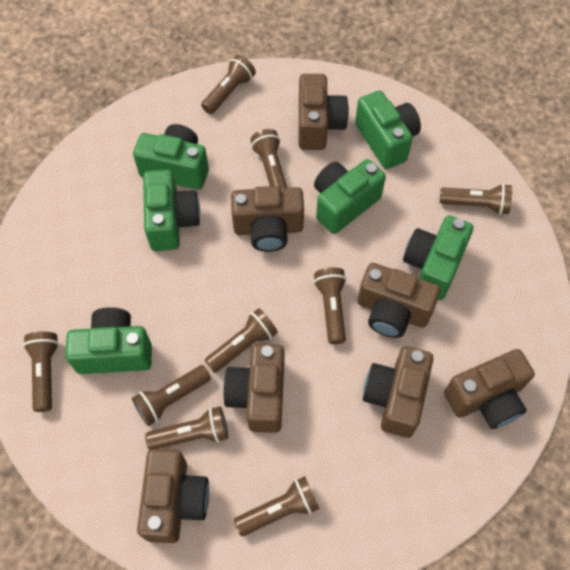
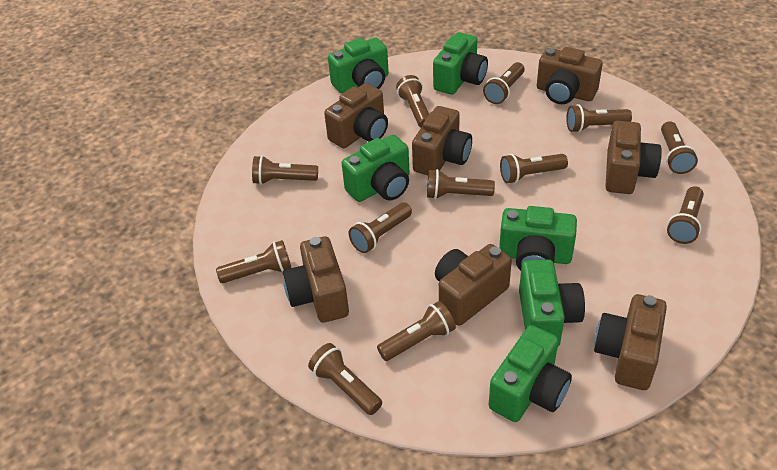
brown flashlight: 9 -> 12

